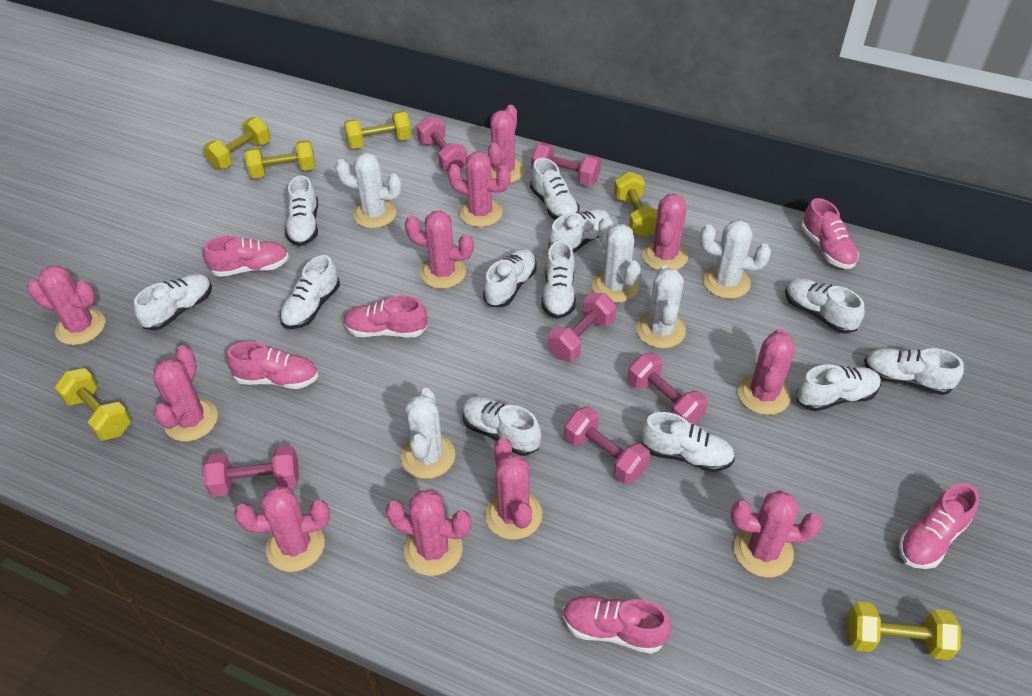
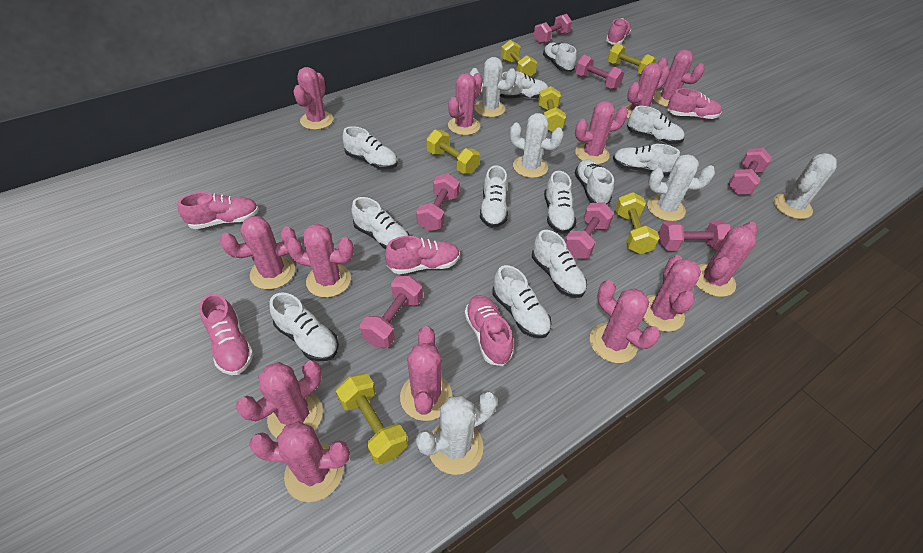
pink cactus: 11 -> 13
pink dumbbell: 6 -> 7

